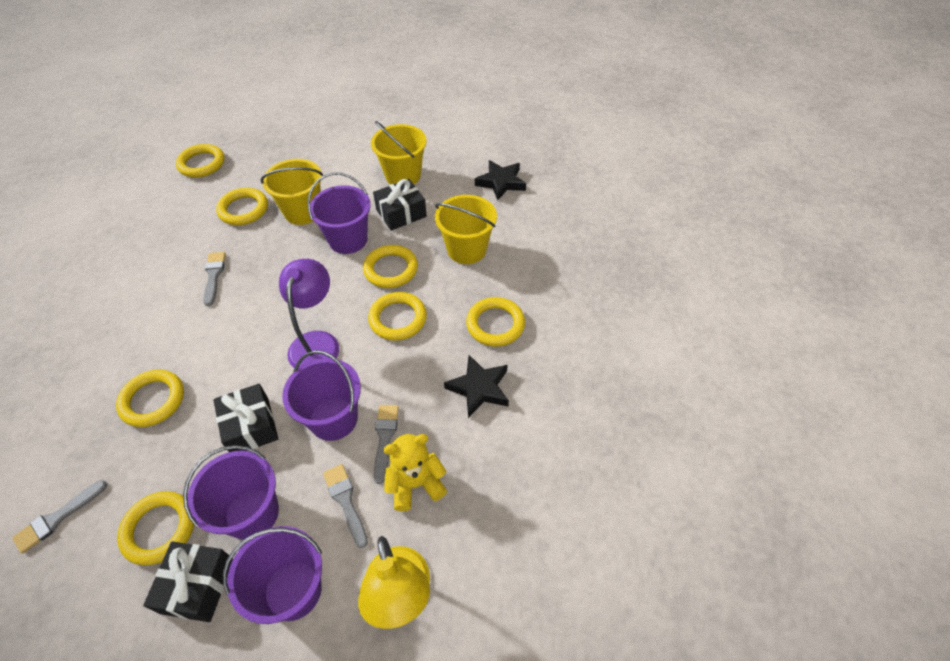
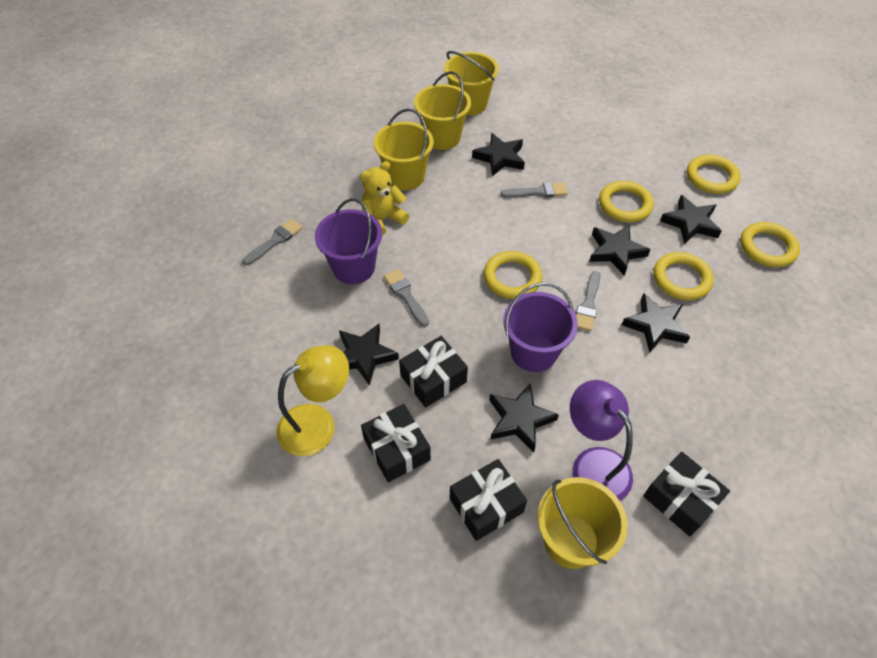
black gift: 3 -> 4
black star: 2 -> 6
purple bucket: 4 -> 2
yellow bucket: 3 -> 4
yellow ring: 7 -> 5

